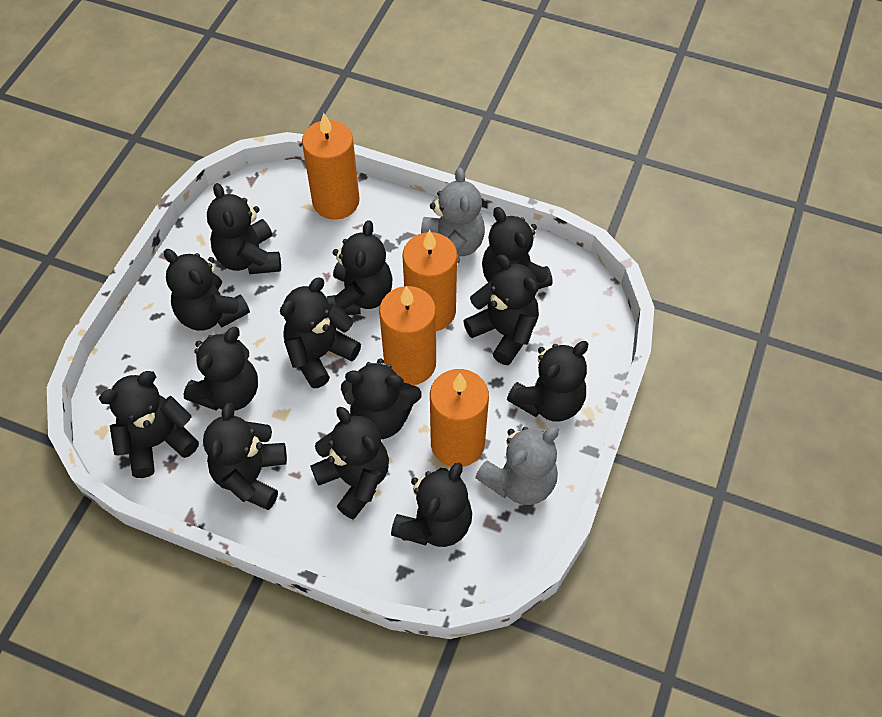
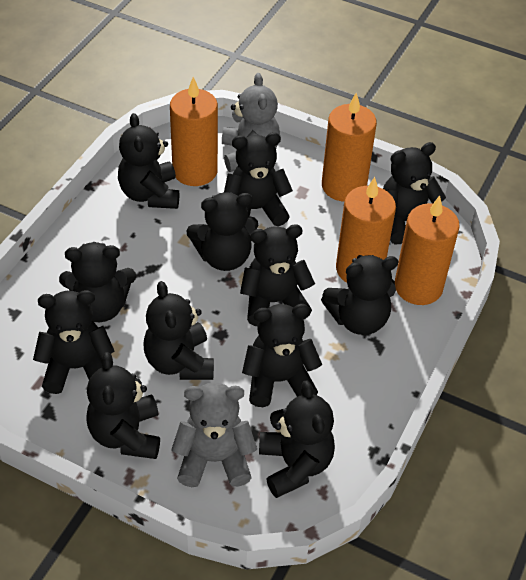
black teddy bear: 13 -> 12

